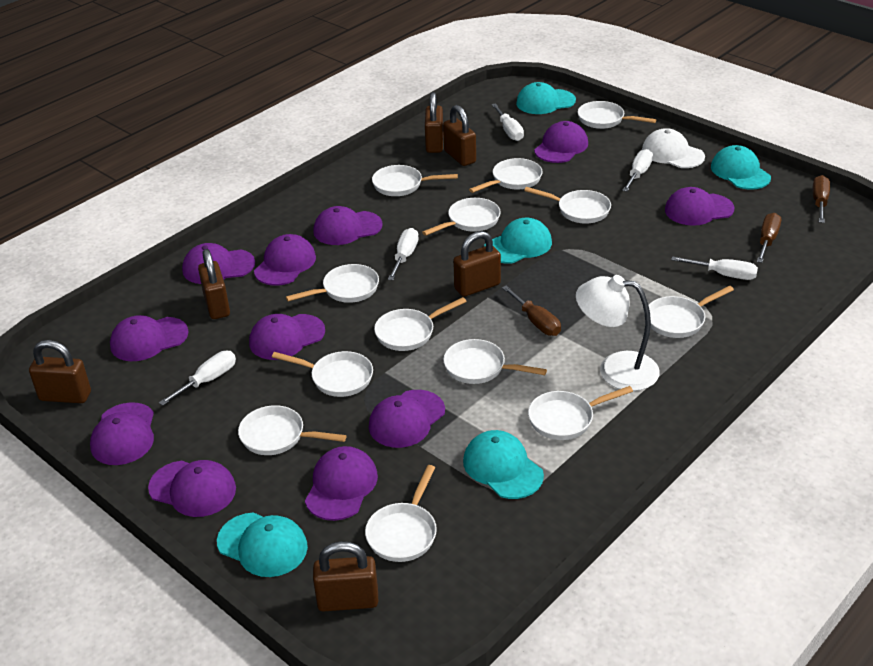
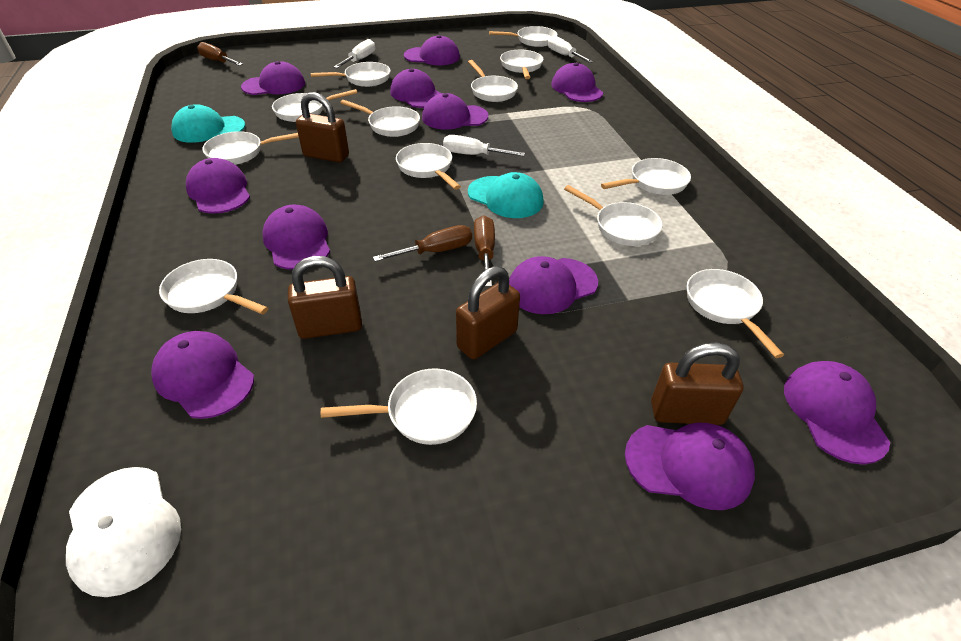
brown padlock: 6 -> 4
turquoise cap: 5 -> 2
white lamp: 1 -> 0
white screwdriver: 5 -> 3

